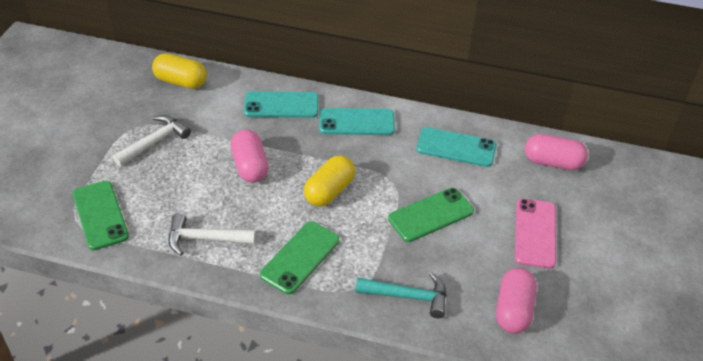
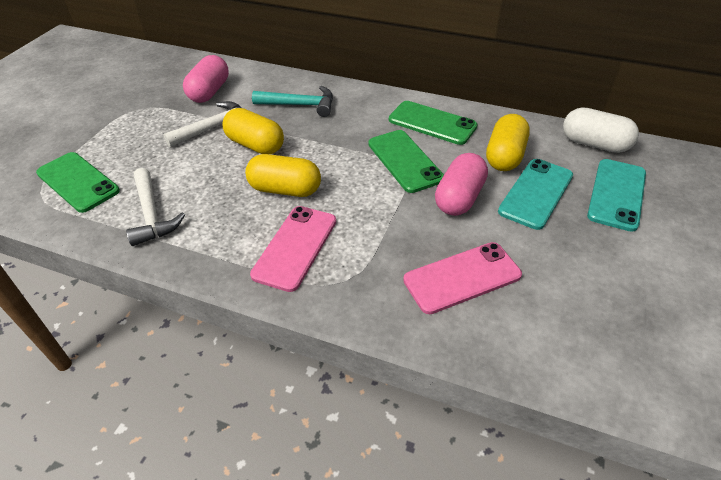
pink capsule: 3 -> 2
pink phone: 1 -> 2
turquoise phone: 3 -> 2
white capsule: 0 -> 1
yellow capsule: 2 -> 3

